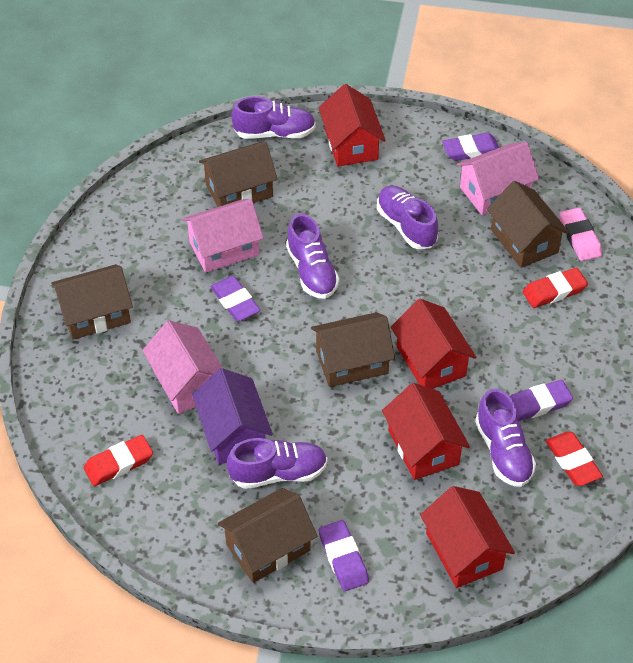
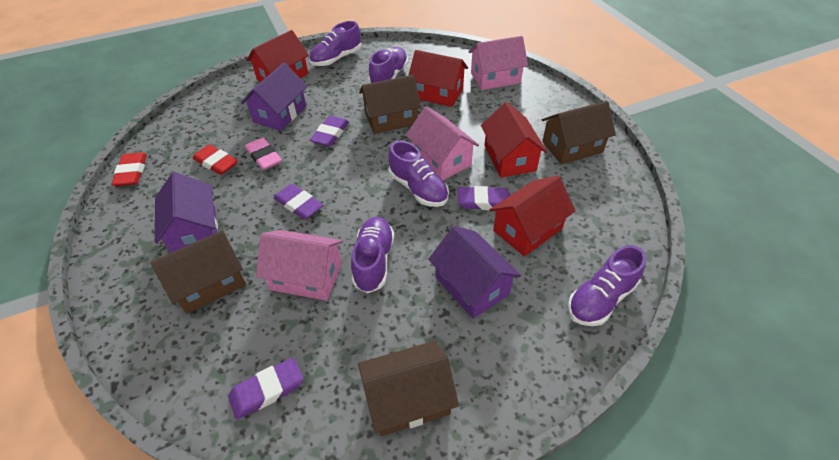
brown house: 5 -> 4
purple house: 1 -> 3
red eraser: 3 -> 2

